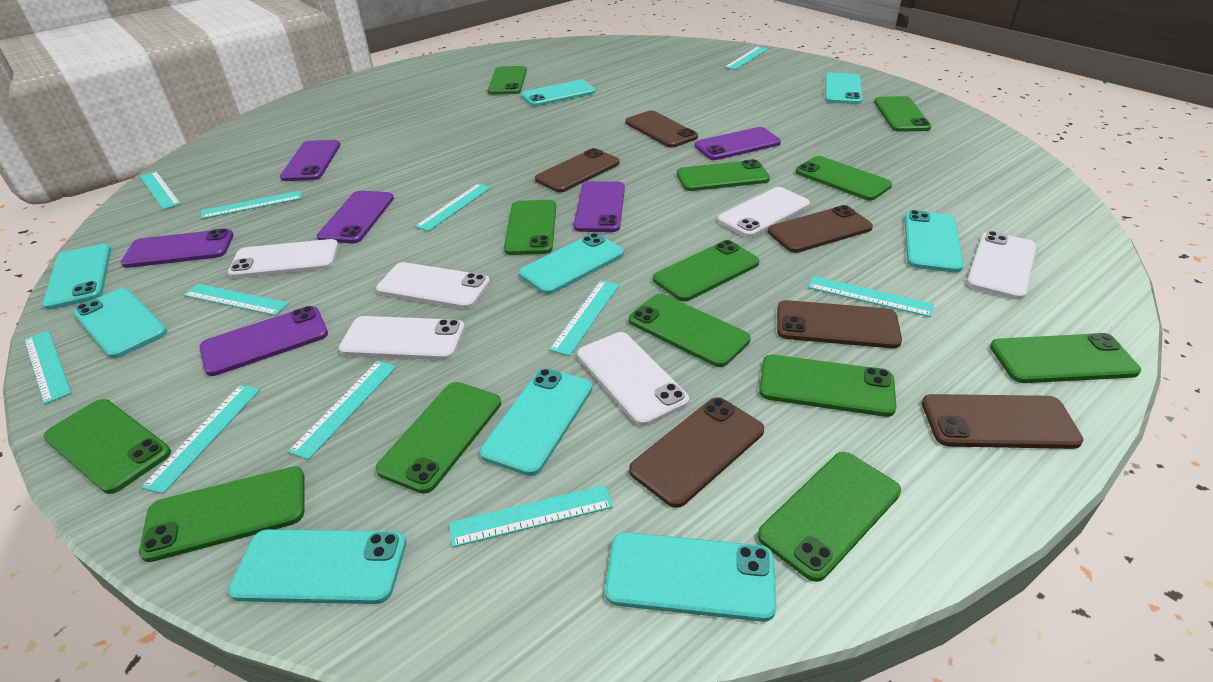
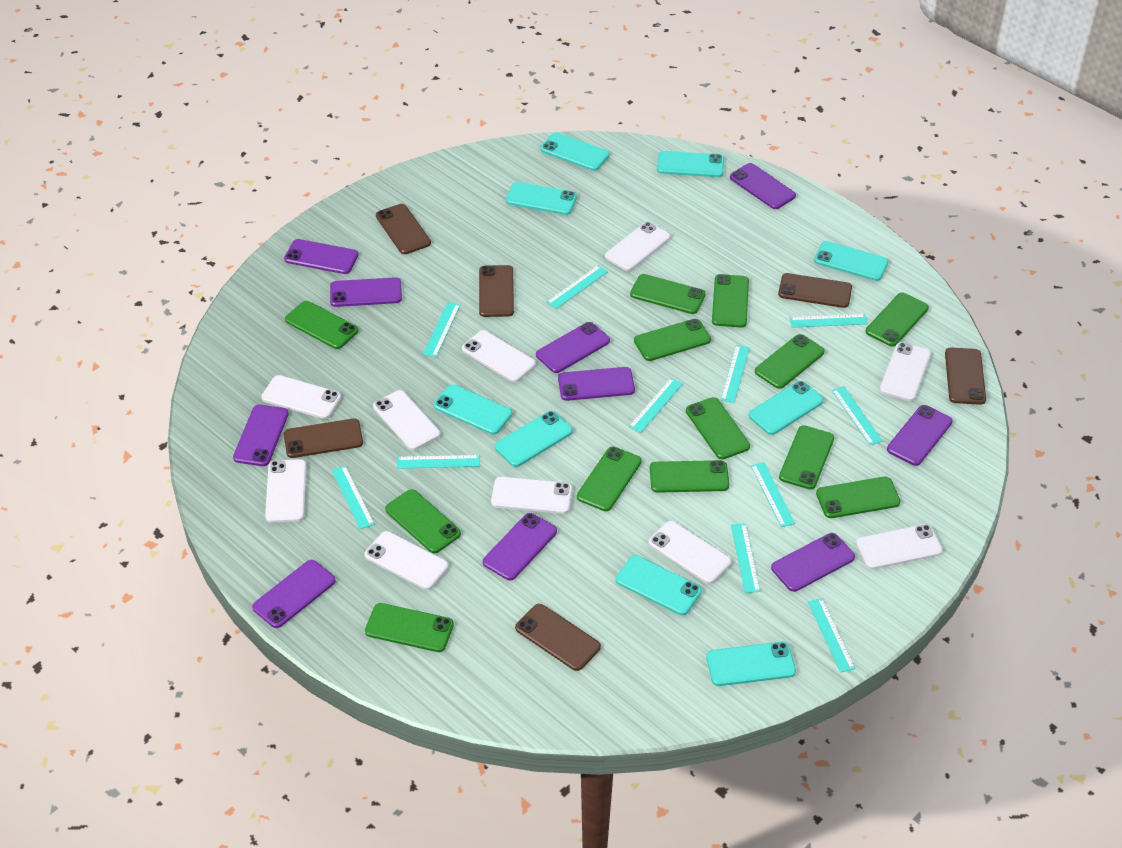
purple phone: 6 -> 10
white phone: 6 -> 10

